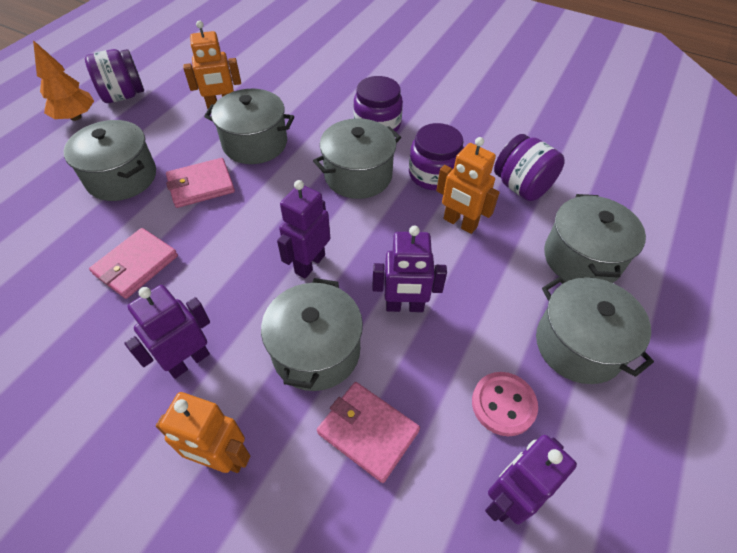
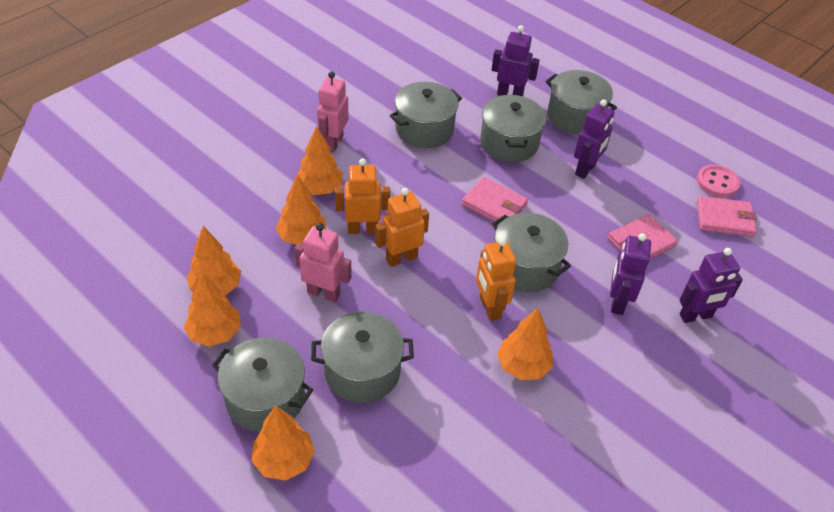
orange tree: 1 -> 6
pink robot: 0 -> 2
purple jar: 4 -> 0

